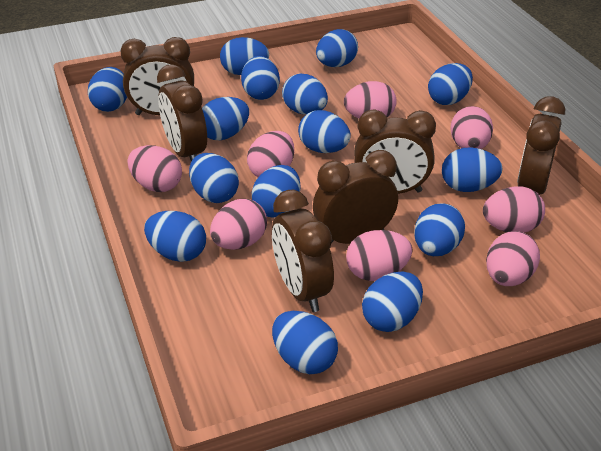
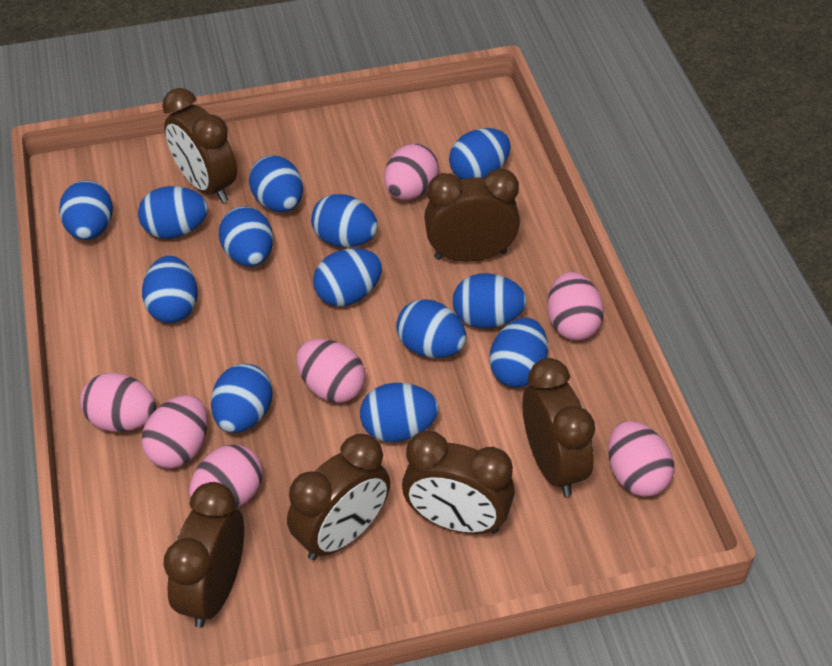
blue egg: 15 -> 13
pink egg: 8 -> 7

